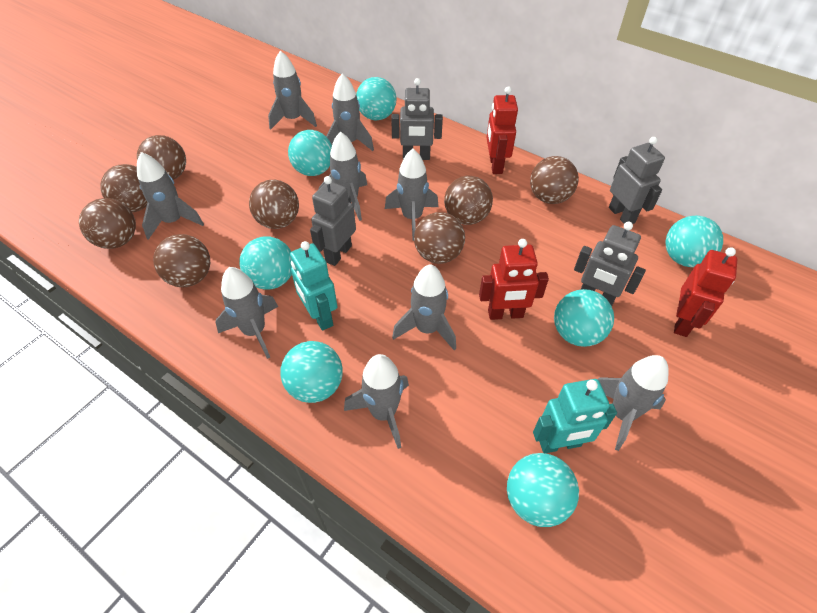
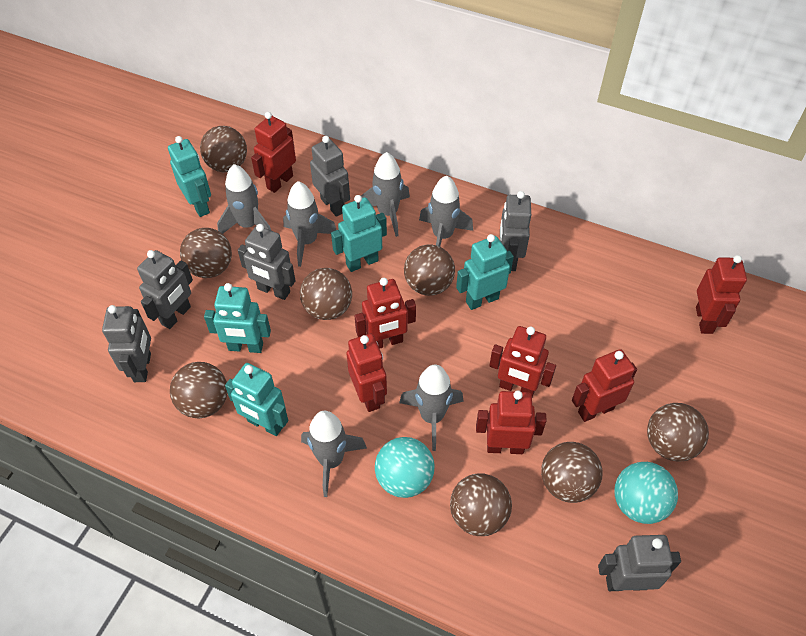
grey robot: 4 -> 6
grey rocket: 9 -> 6
red robot: 3 -> 7
turquoise ball: 7 -> 2
turquoise robot: 2 -> 5

